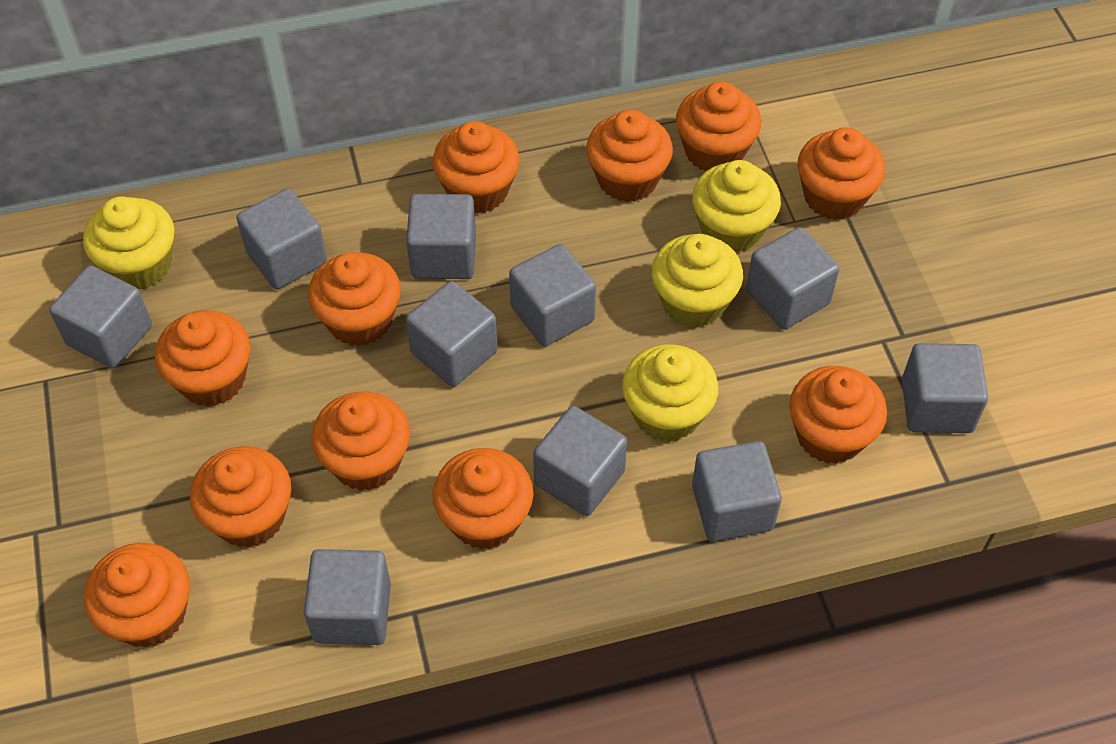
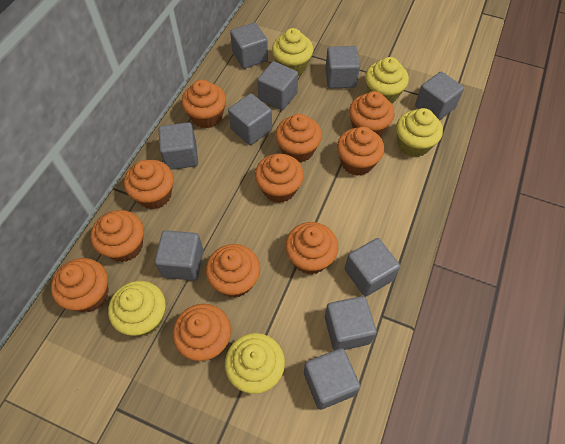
yellow cupcake: 4 -> 5

